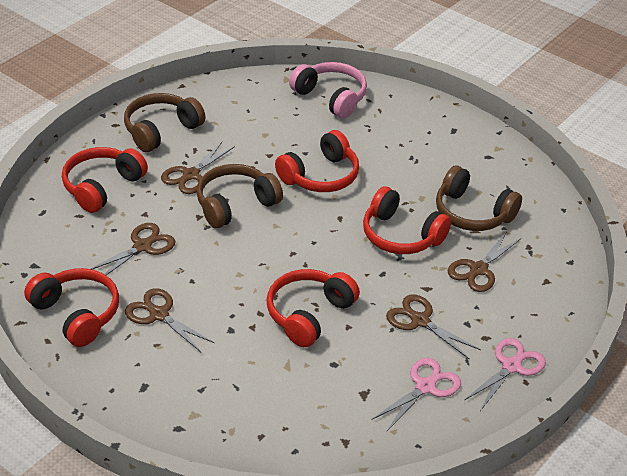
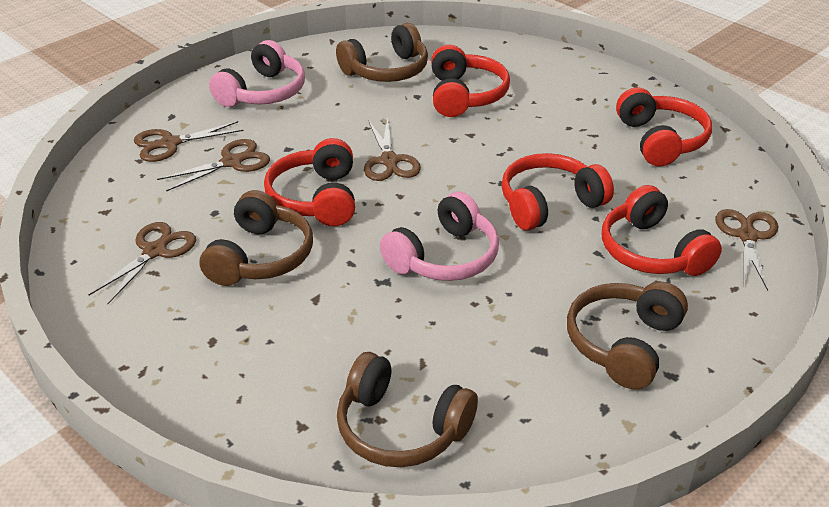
brown headphones: 3 -> 4
pink headphones: 1 -> 2
pink scissors: 2 -> 0

